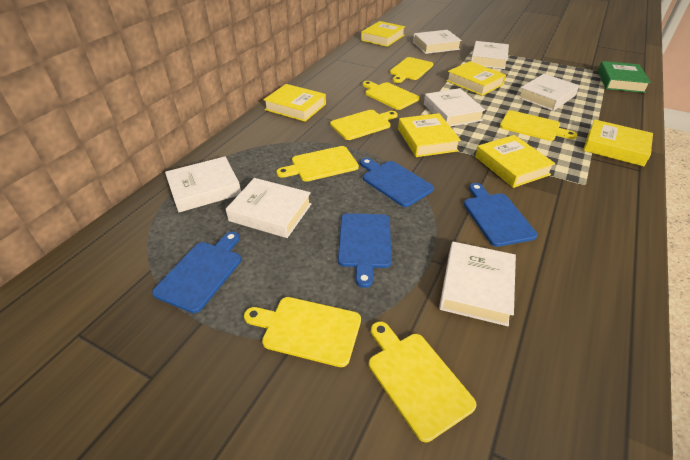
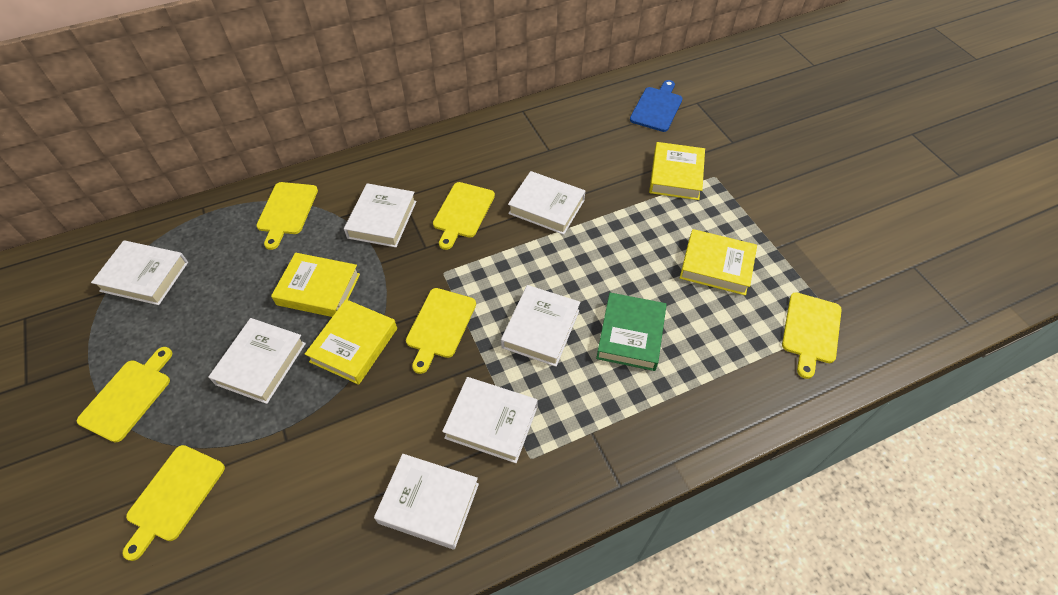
blue cutting board: 4 -> 1
yellow book: 6 -> 4
yellow cutting board: 7 -> 6

